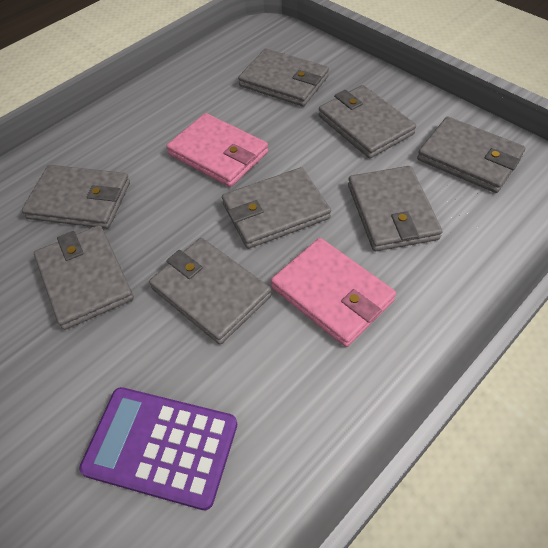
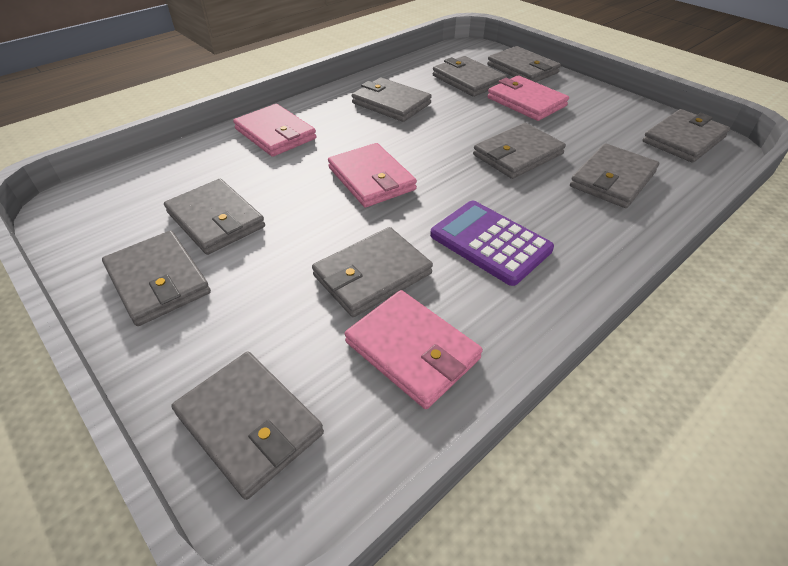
grey wallet: 8 -> 10
pink wallet: 2 -> 4

